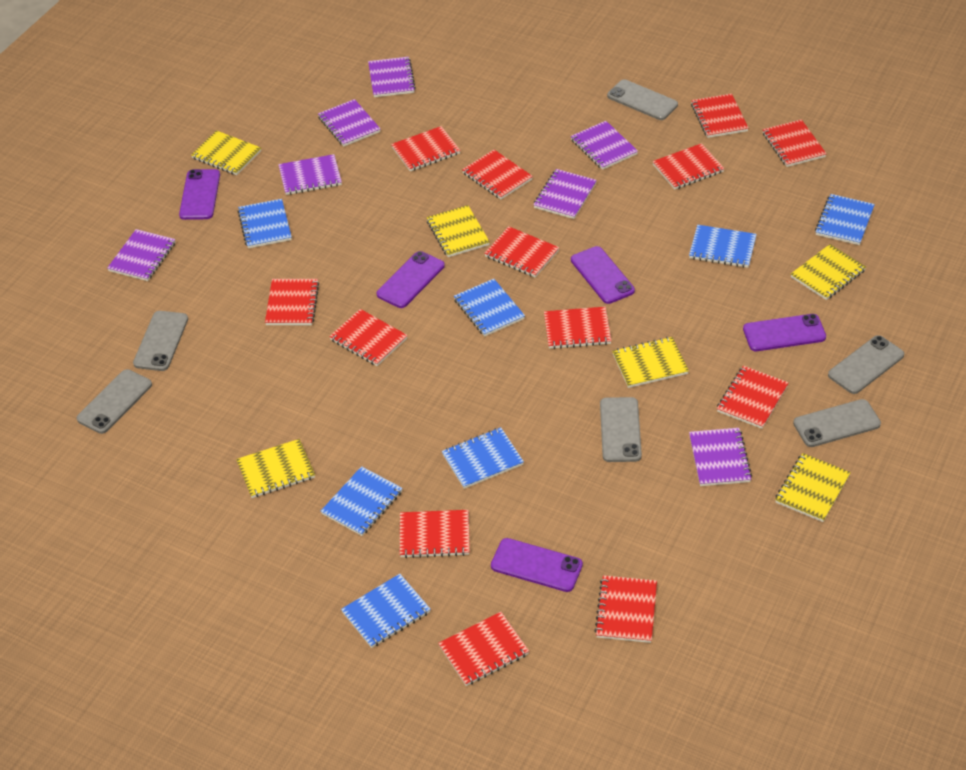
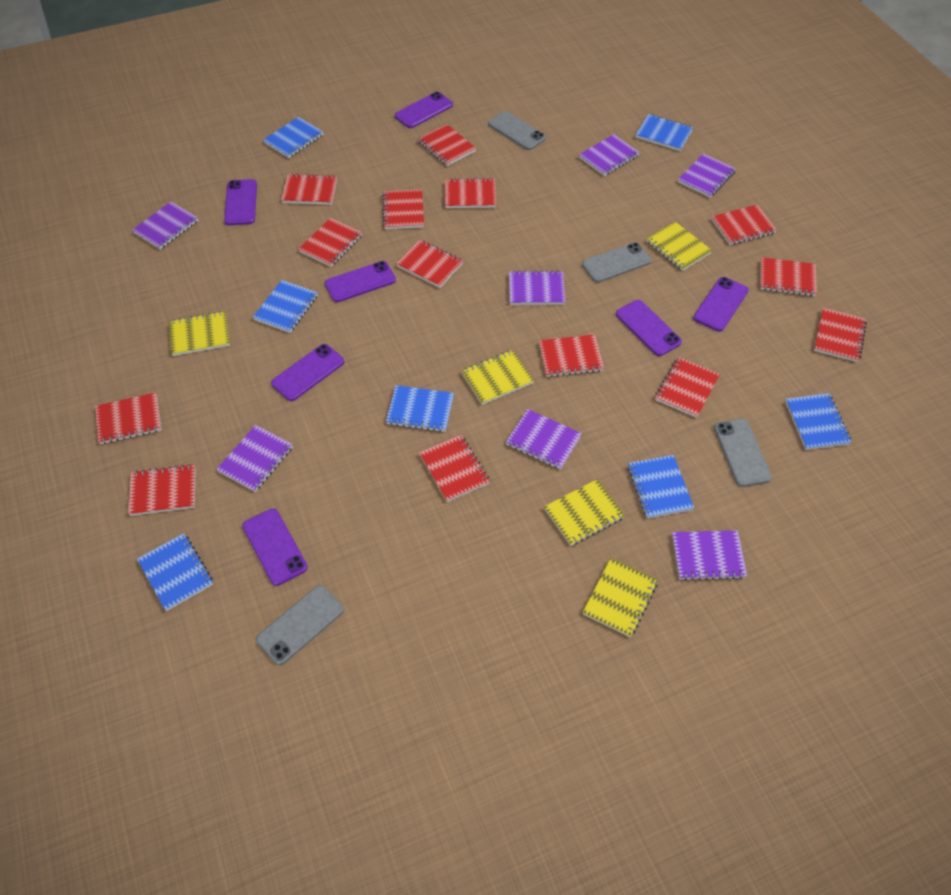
grey phone: 6 -> 4
purple phone: 5 -> 7
red notebook: 13 -> 14
yellow notebook: 6 -> 5

